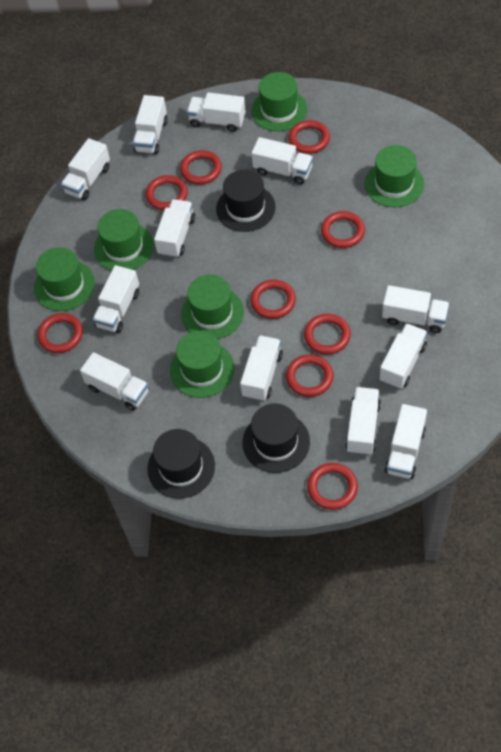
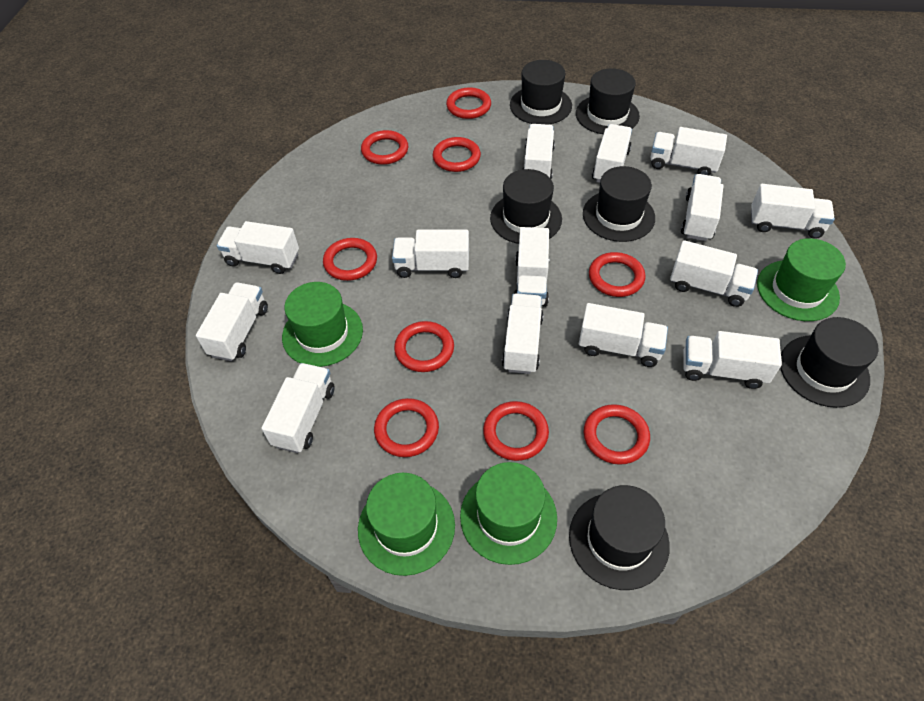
black hat: 3 -> 6
green hat: 6 -> 4
white truck: 12 -> 14

